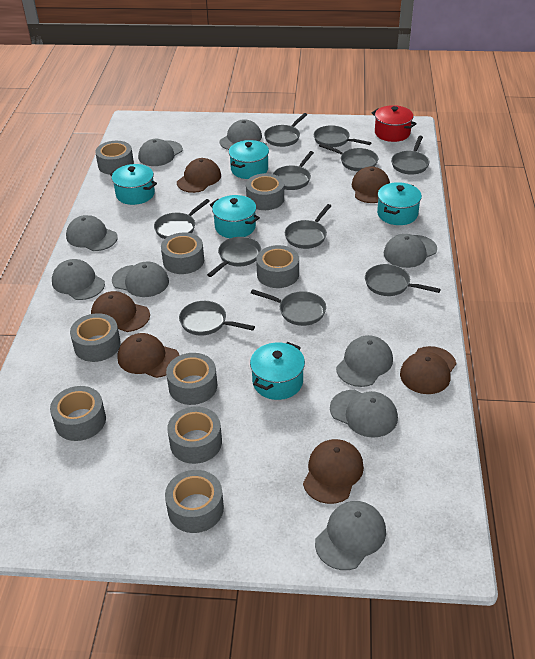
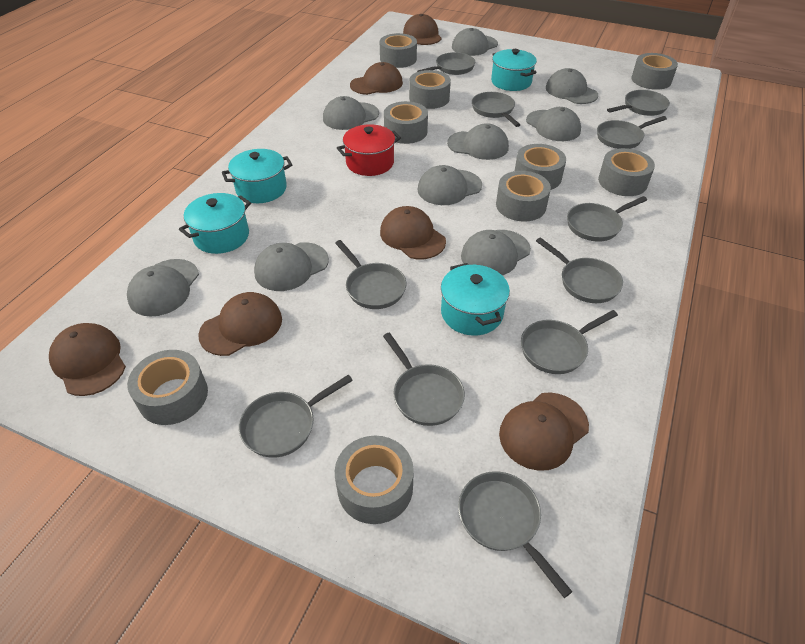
turquoise pot: 5 -> 4

